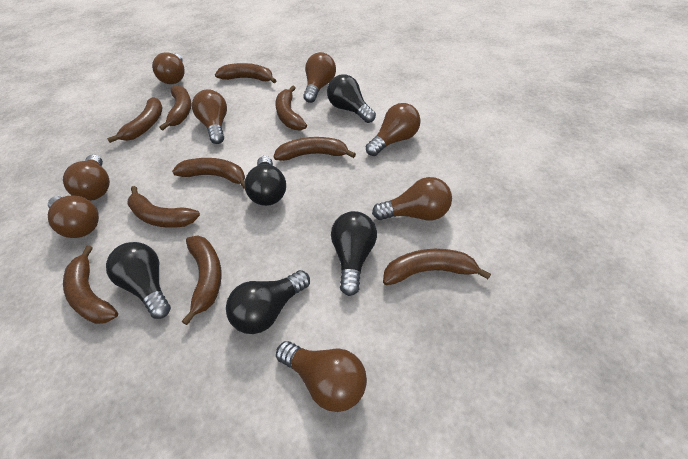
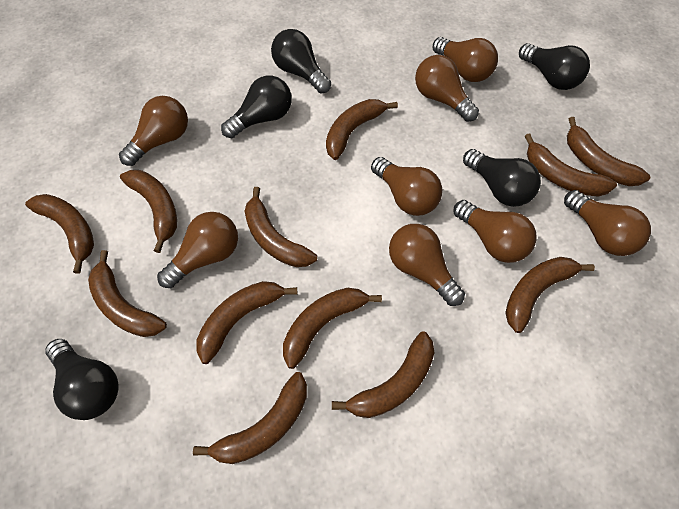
brown banana: 10 -> 12

